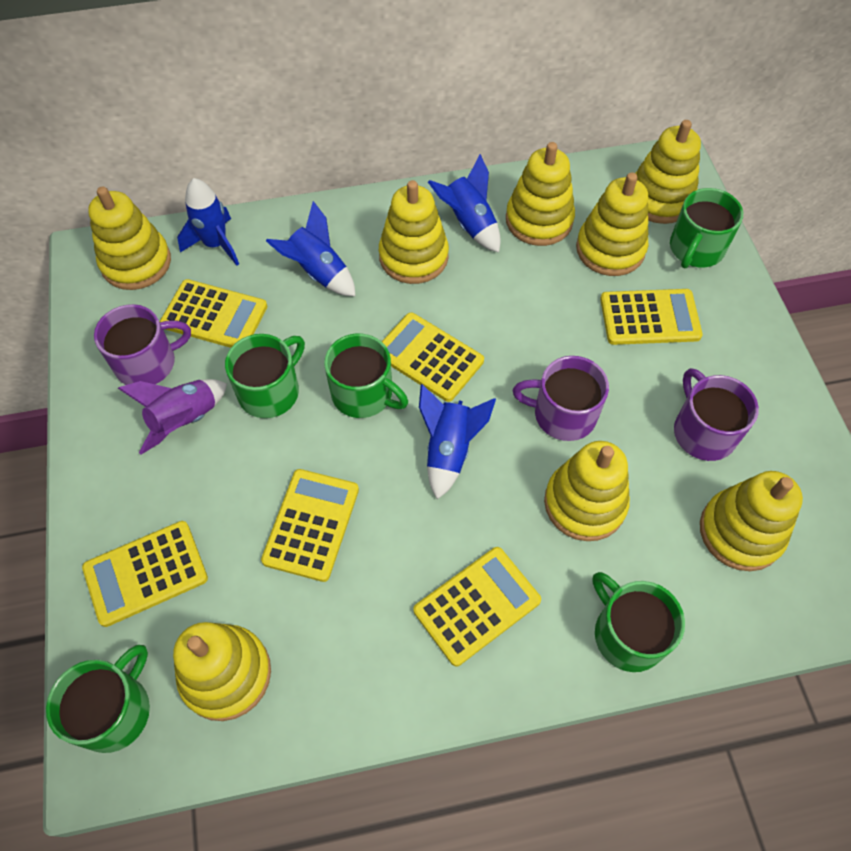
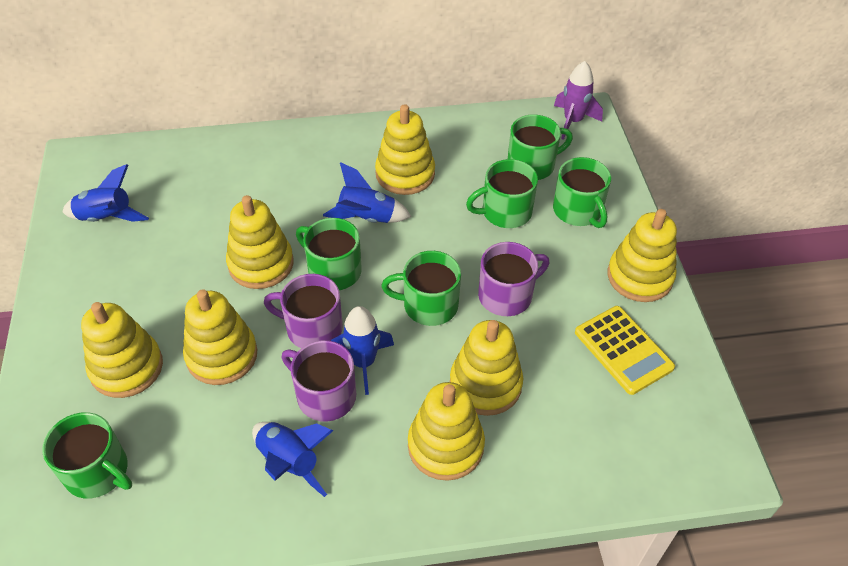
green mug: 5 -> 6
yellow calculator: 6 -> 1
yellow stacking toy: 8 -> 7

